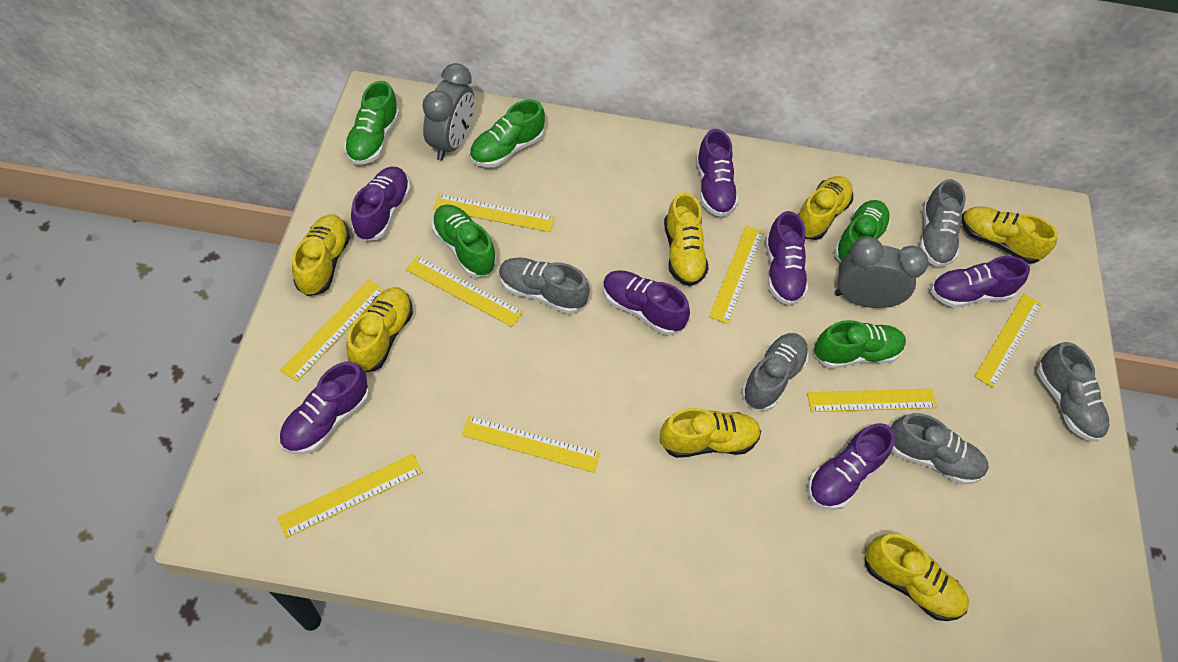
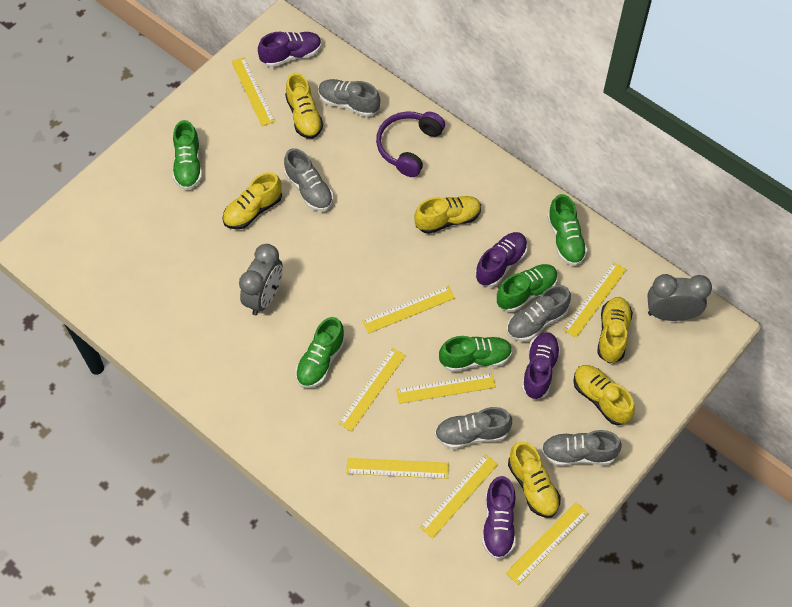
purple headphones: 0 -> 1
purple shoe: 7 -> 4
yellow shoe: 7 -> 6

